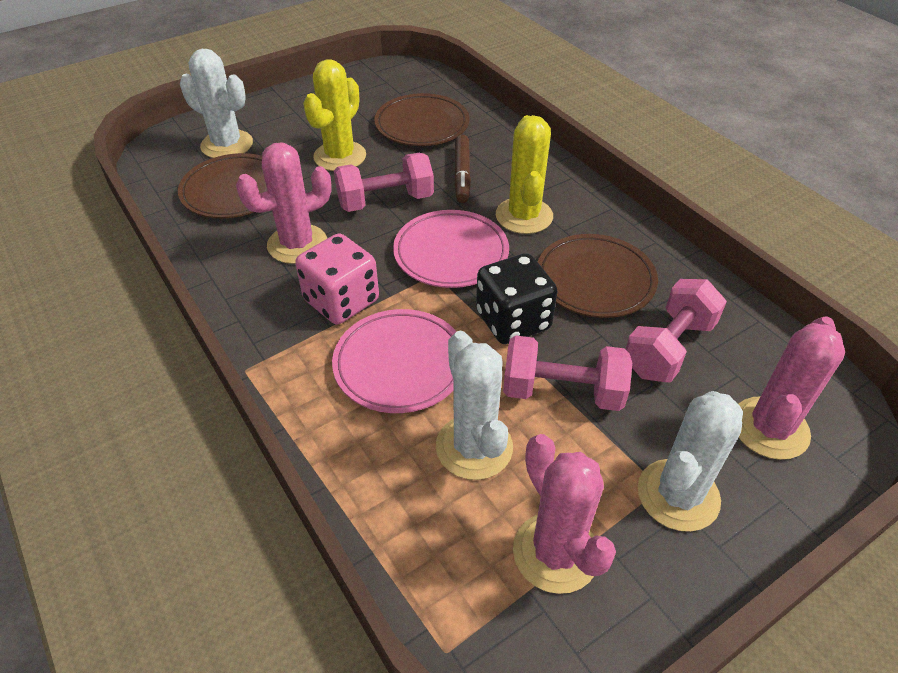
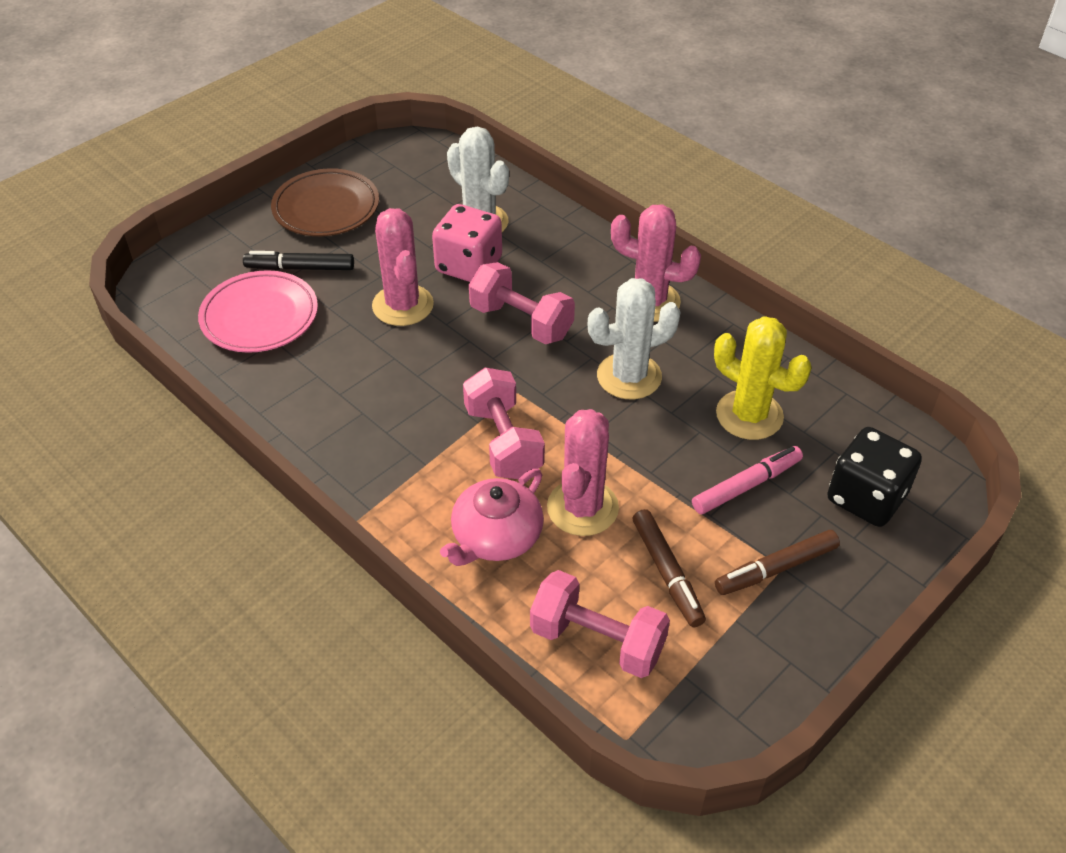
black marker: 0 -> 1
brown marker: 1 -> 2
brown plate: 3 -> 1
pink marker: 0 -> 1
pink plate: 2 -> 1
pink teapot: 0 -> 1
white cactus: 3 -> 2
yellow cactus: 2 -> 1

